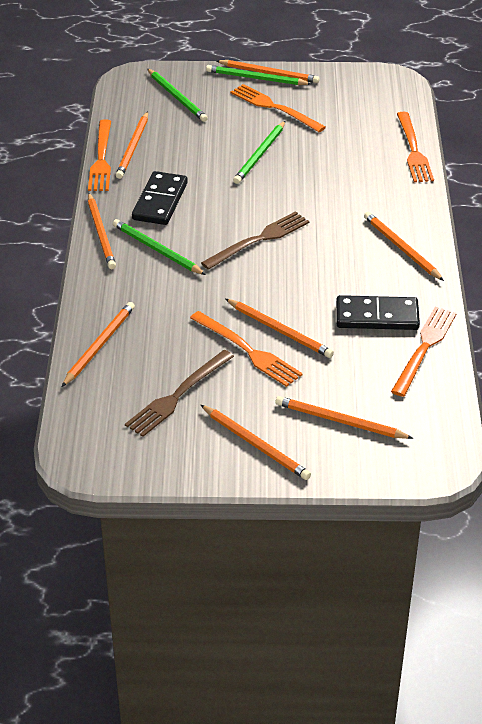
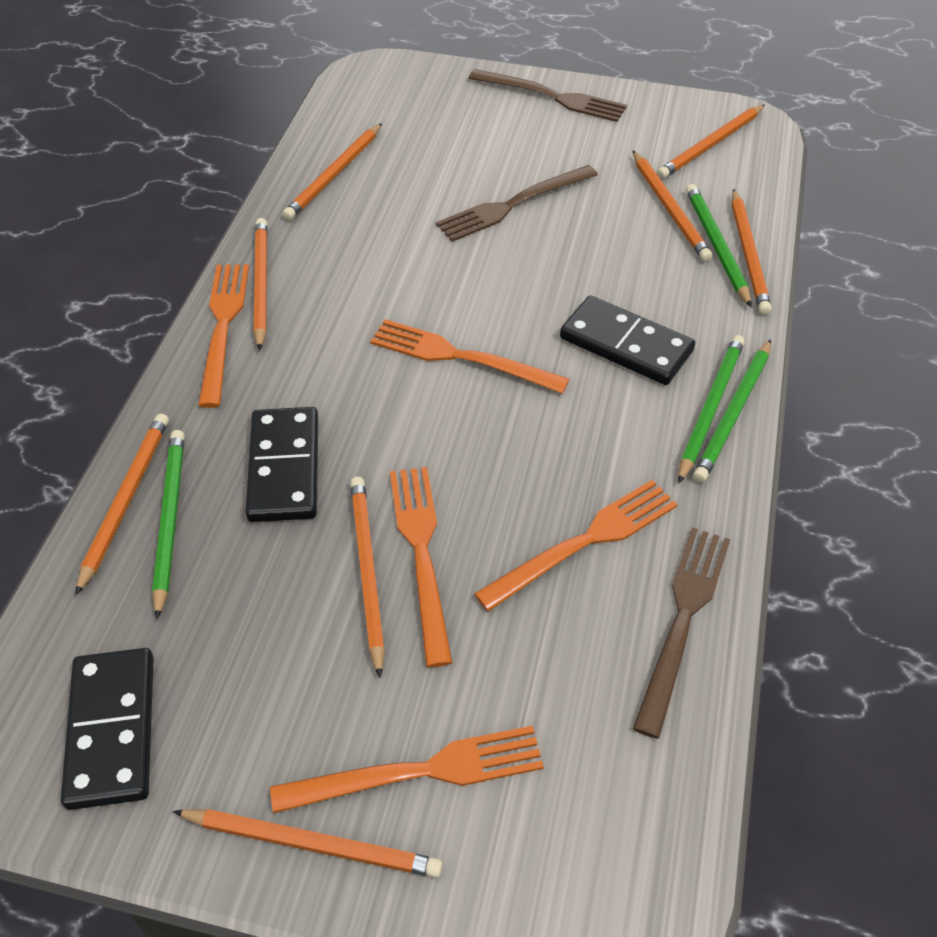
black domino: 2 -> 3
brown fork: 2 -> 3

